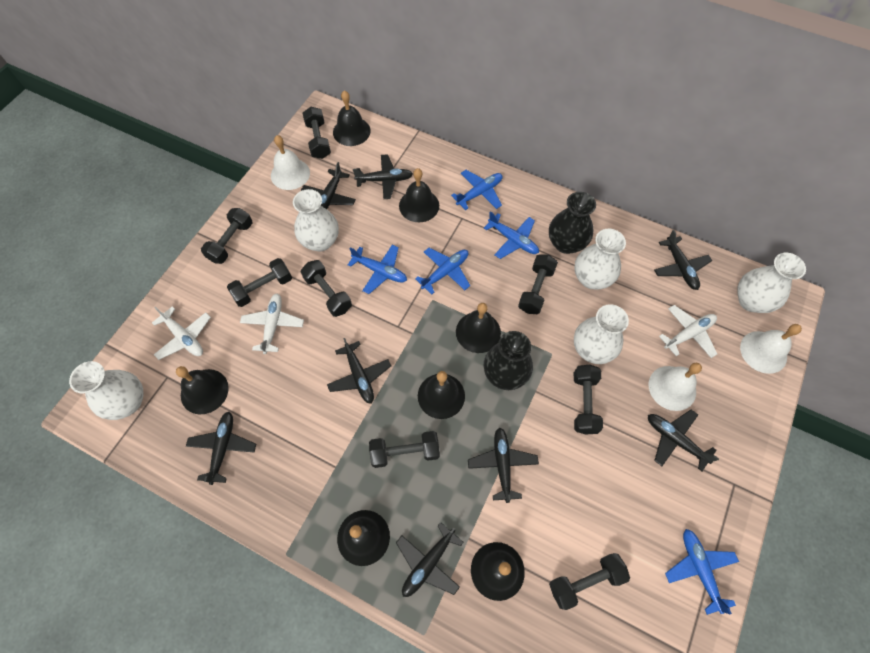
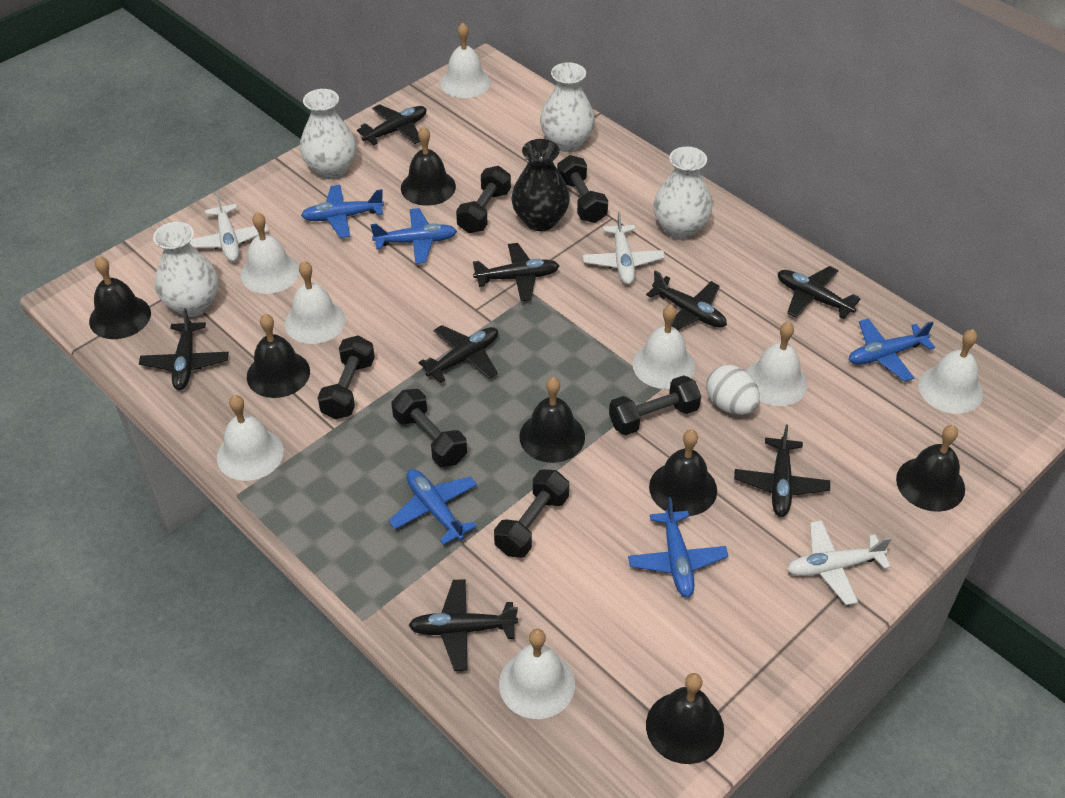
black dumbbell: 8 -> 6
black vase: 2 -> 1
white bell: 3 -> 8
white egg: 0 -> 1
white vase: 5 -> 4

